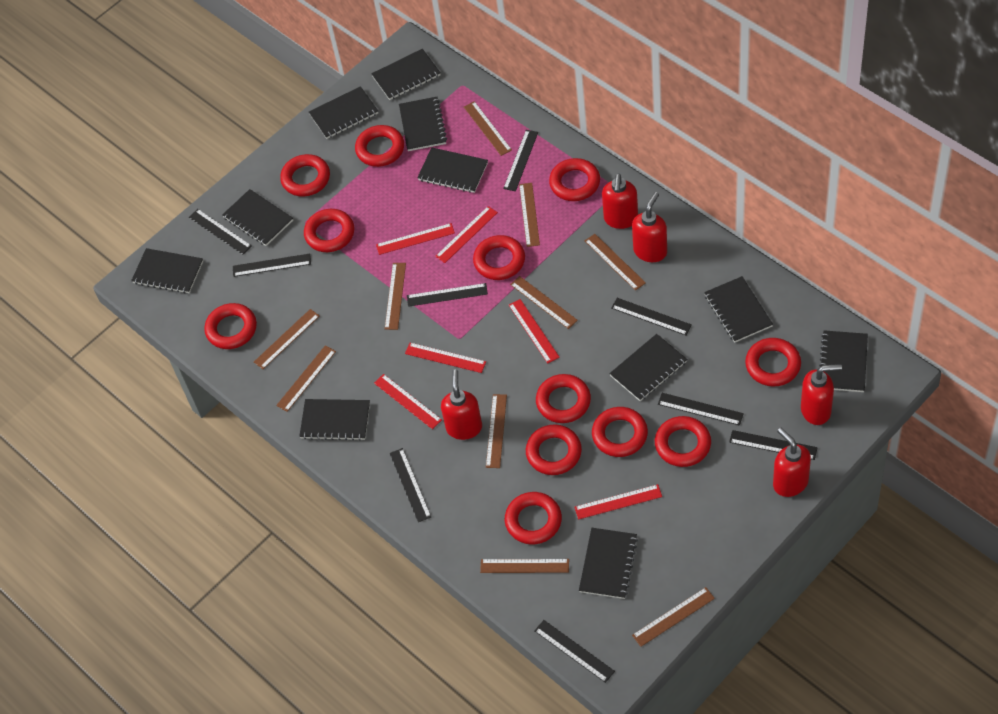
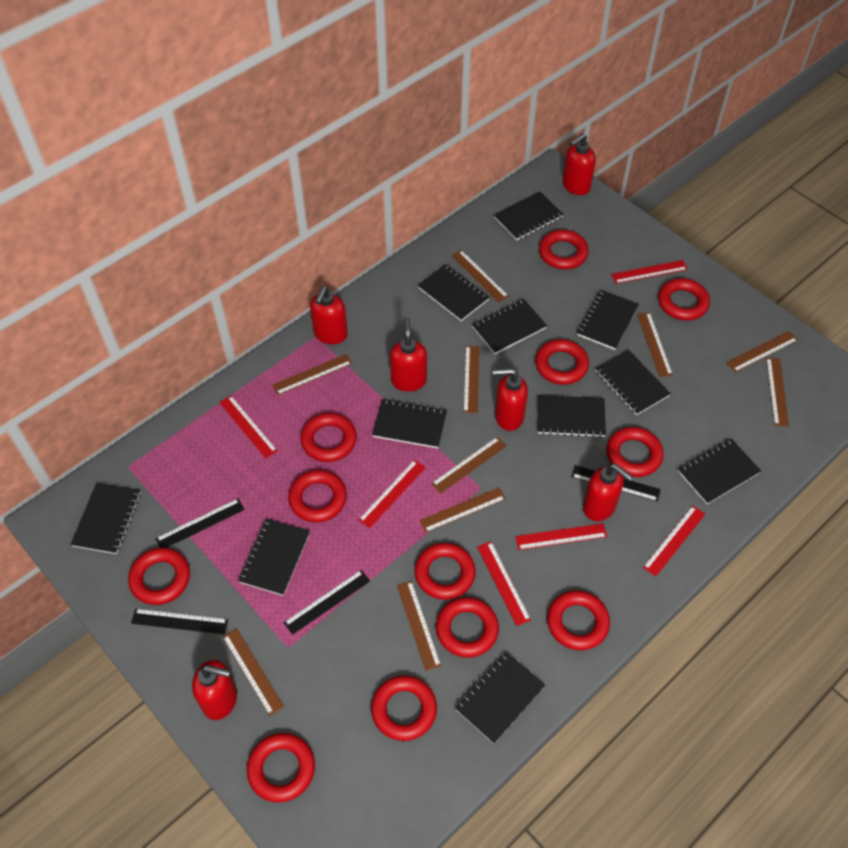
black ruler: 9 -> 4
red soap dispenser: 5 -> 6

